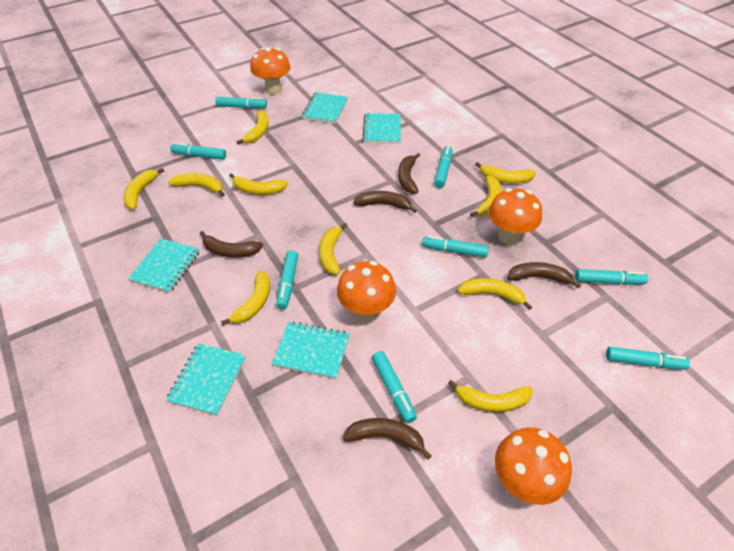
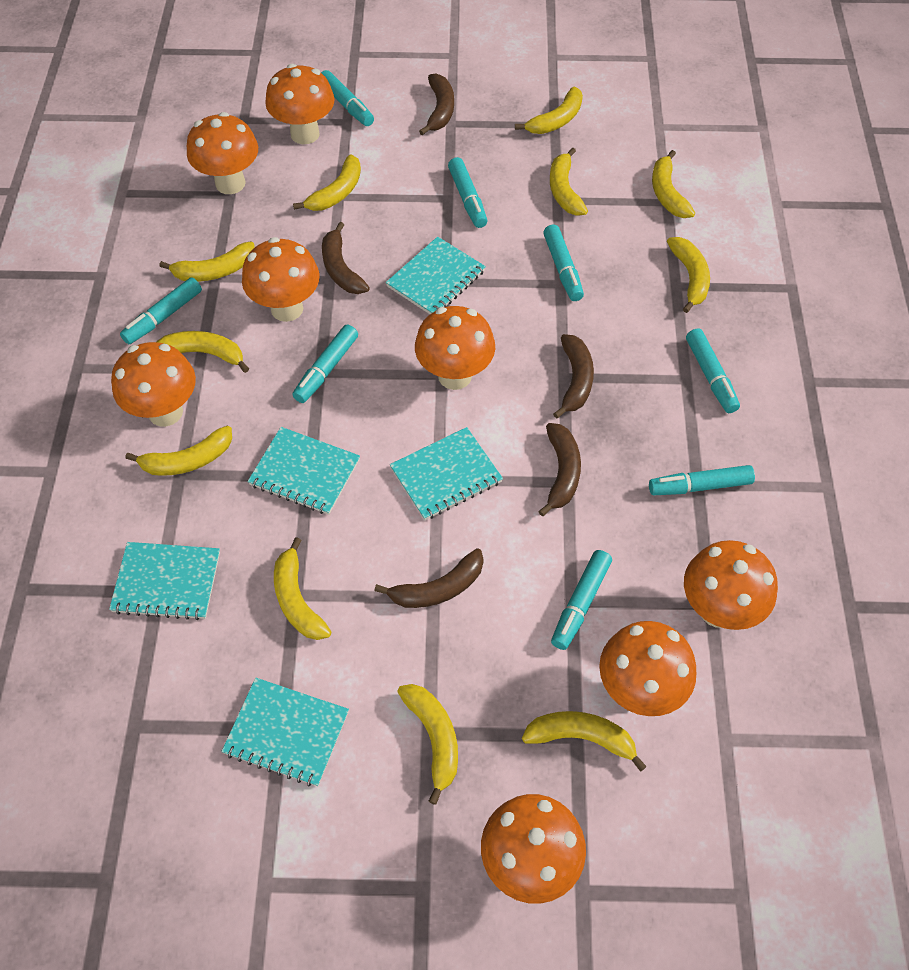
orange mushroom: 4 -> 8
yellow banana: 10 -> 11

